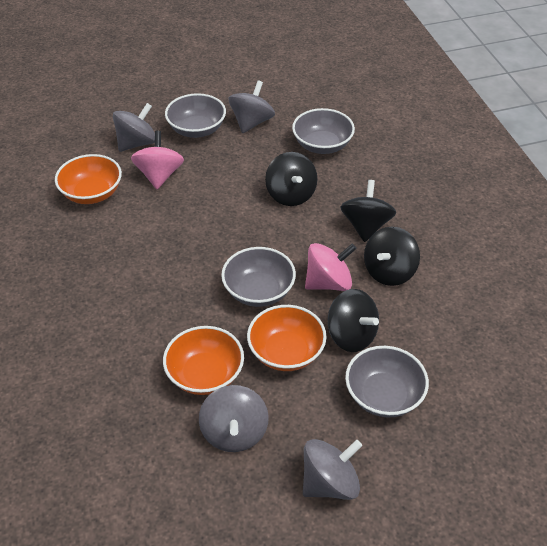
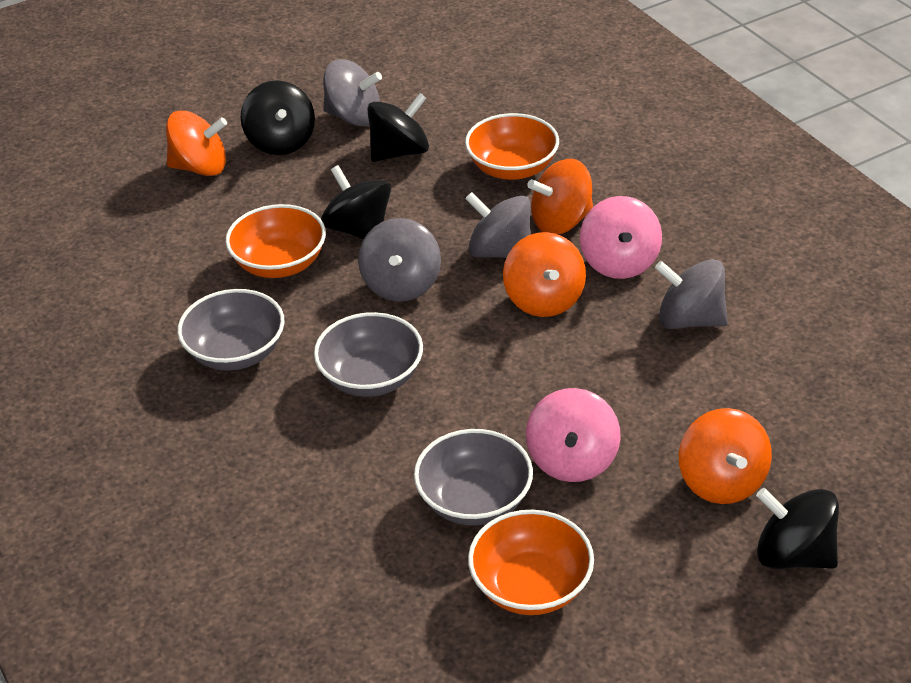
grey bowl: 4 -> 3
orange spinning top: 0 -> 4

